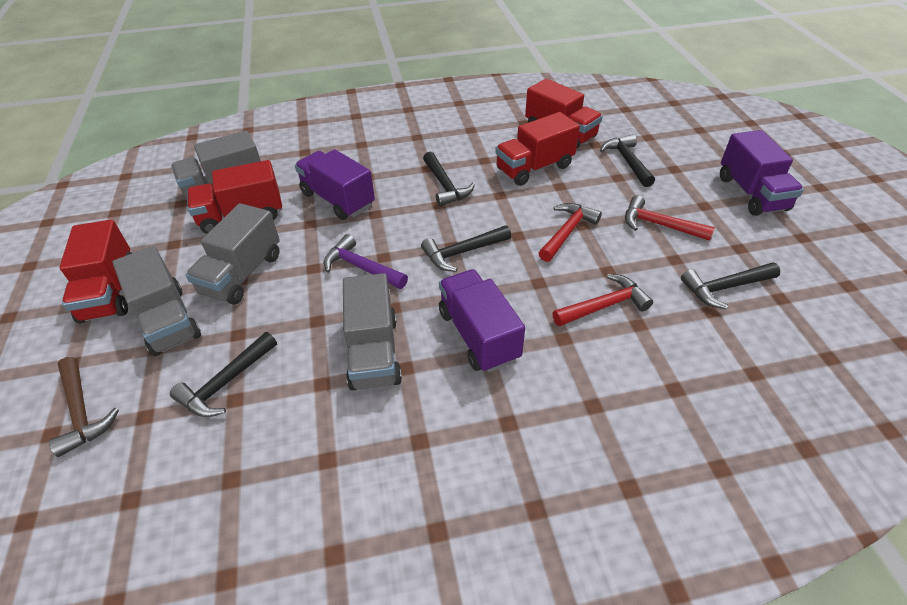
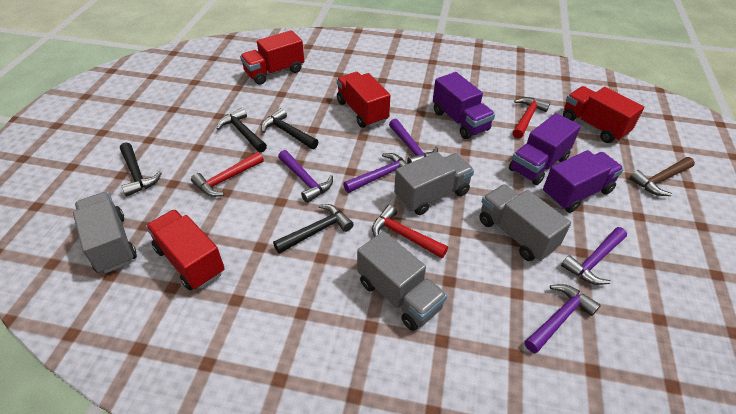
black hammer: 5 -> 4
purple hammer: 1 -> 5

